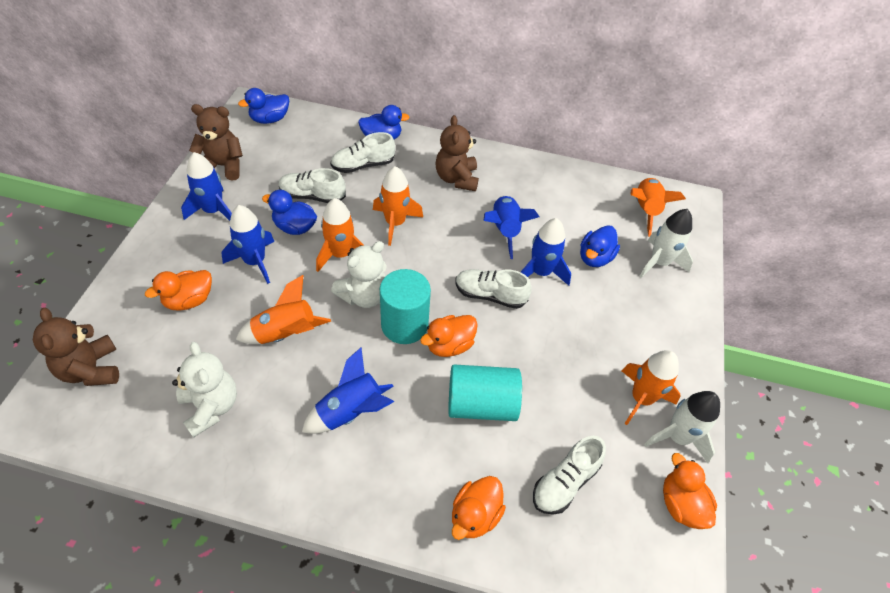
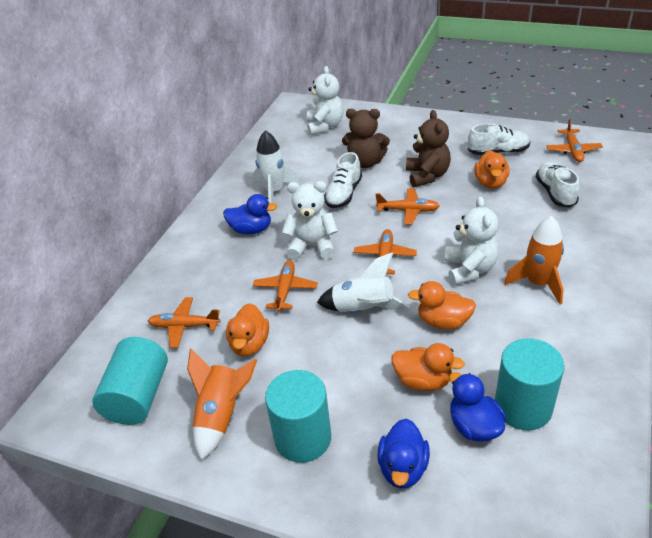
blue duck: 4 -> 3
blue rocket: 5 -> 0
brown teddy bear: 3 -> 2
orange plane: 0 -> 5
orange rocket: 5 -> 2
turquoise cylinder: 2 -> 3
white shoe: 4 -> 3
white teddy bear: 2 -> 3

